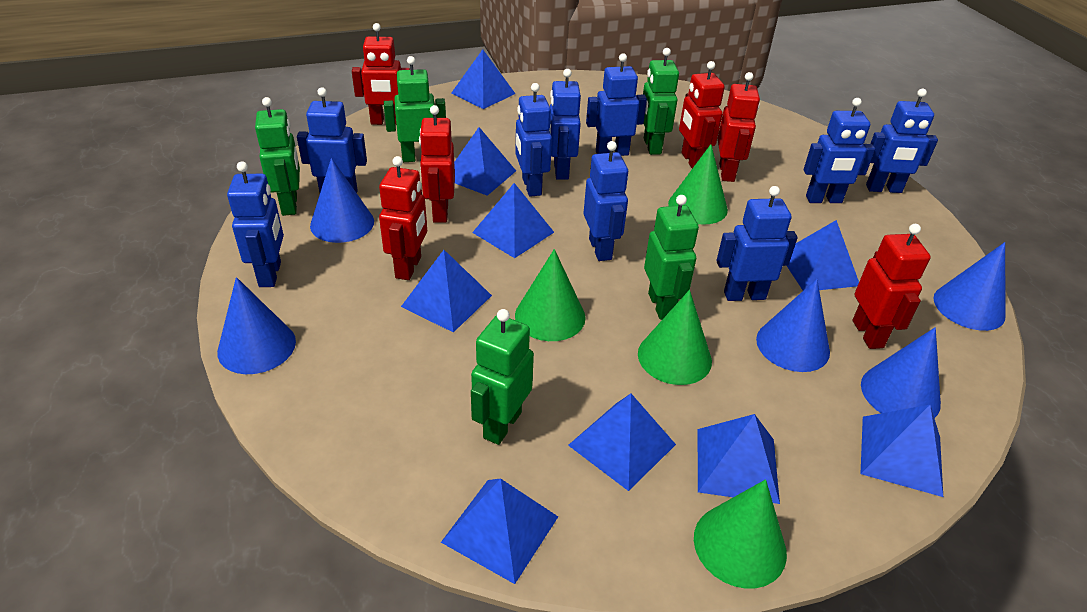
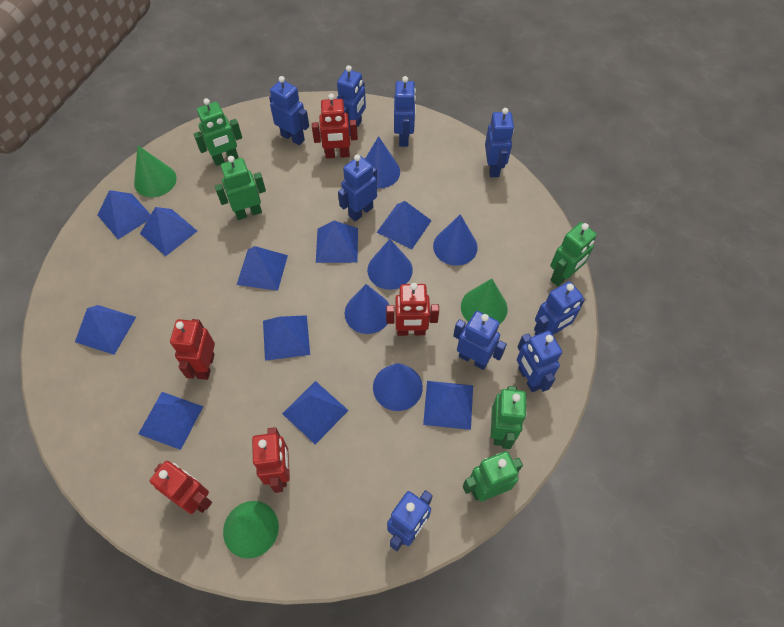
blue pyramid: 9 -> 10
green cone: 4 -> 3
red robot: 6 -> 5

